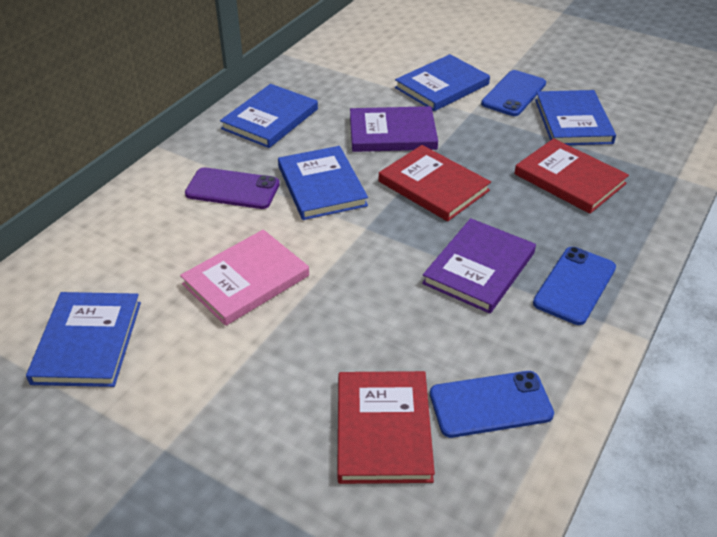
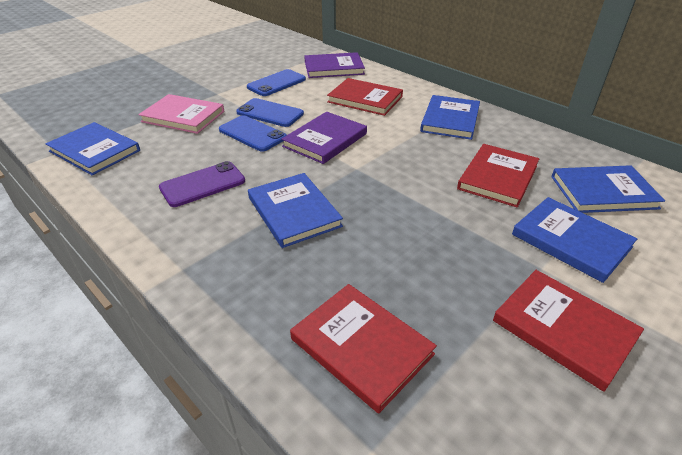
red book: 3 -> 4

